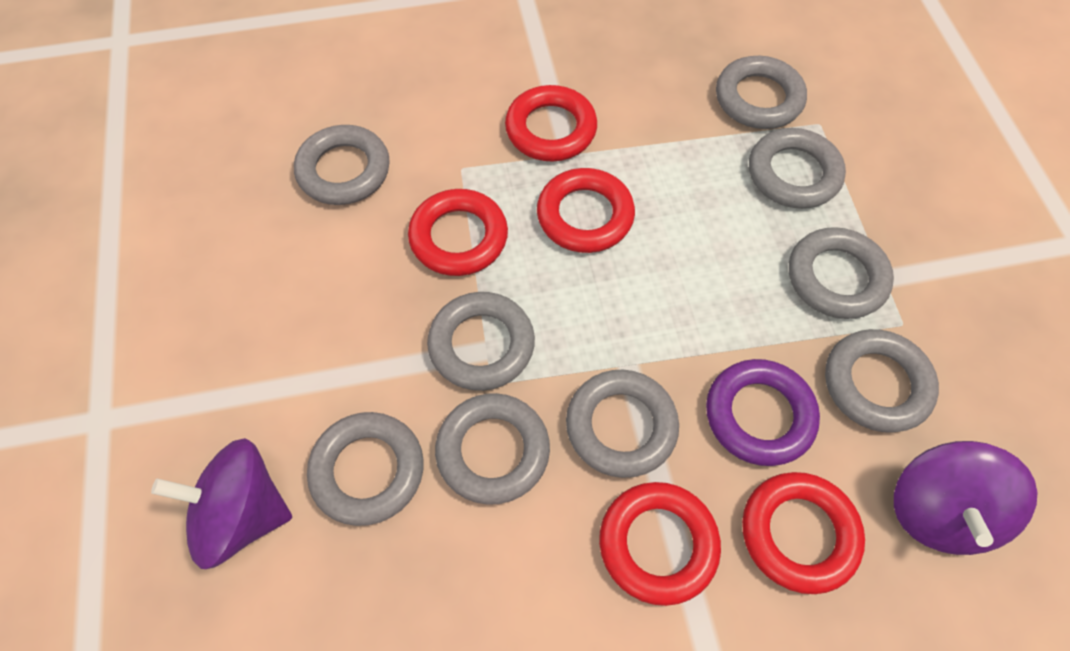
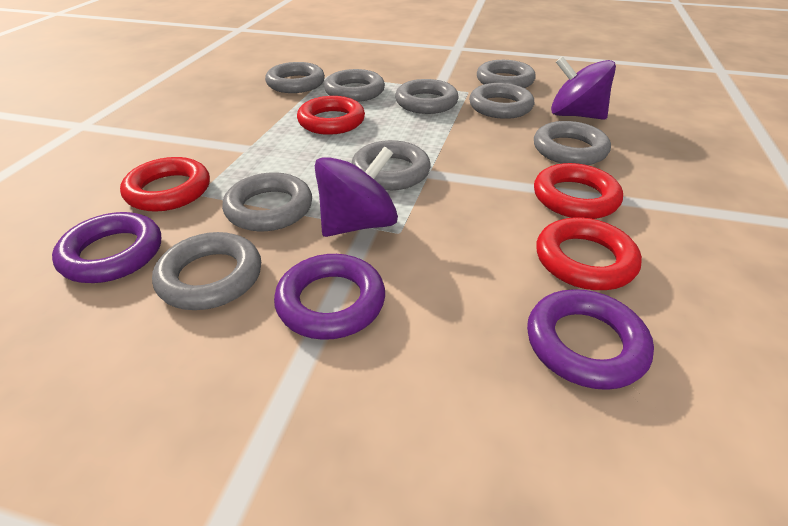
purple ring: 1 -> 3
red ring: 5 -> 4

